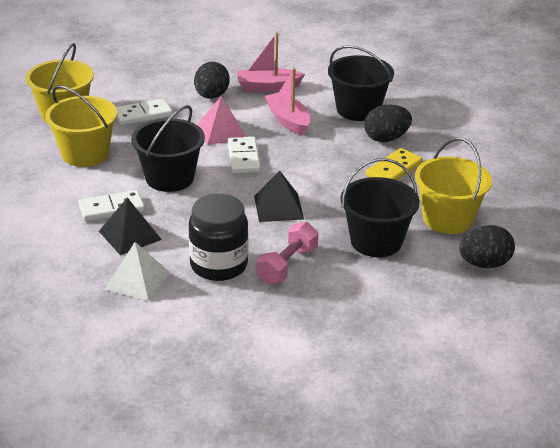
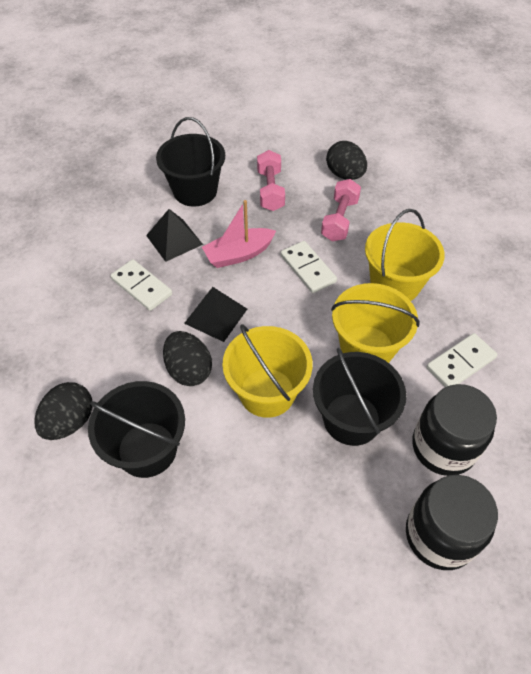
black jar: 1 -> 2
pink boat: 2 -> 1
pink dumbbell: 1 -> 2
pink pyramid: 1 -> 0
white pyramid: 1 -> 0
yellow domino: 1 -> 0

